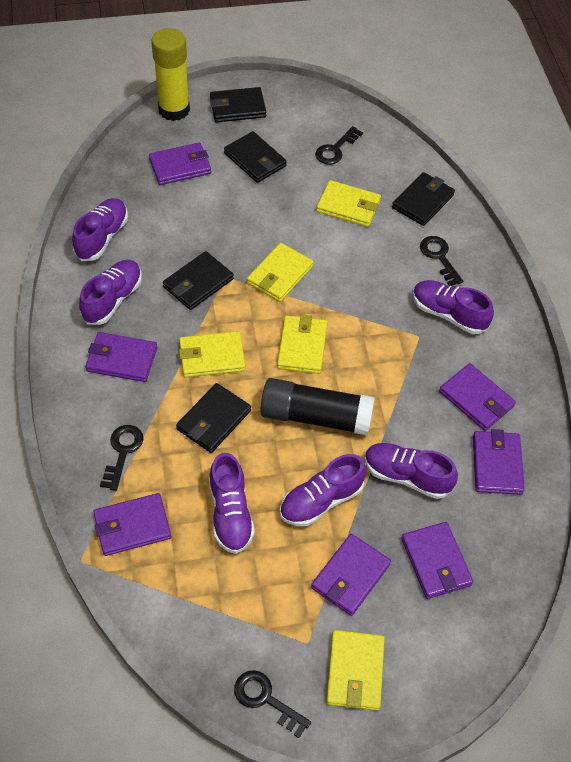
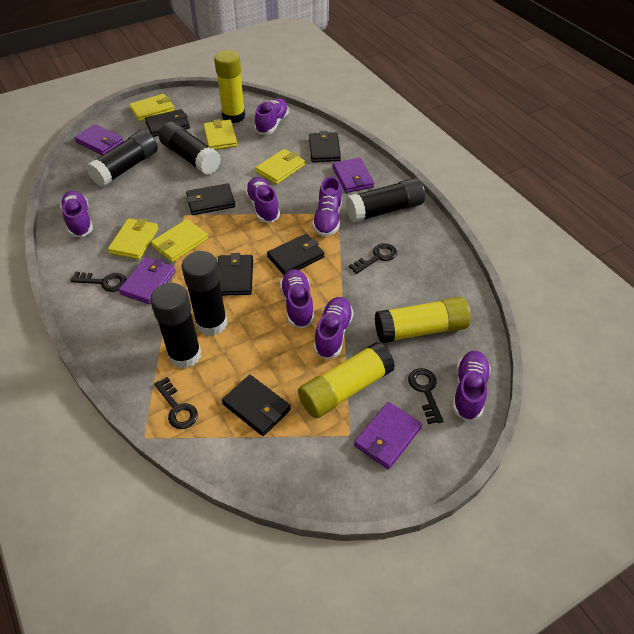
black glue stick: 1 -> 5
black wallet: 5 -> 6
purple shoe: 6 -> 7
purple wallet: 7 -> 4
yellow glue stick: 1 -> 3

